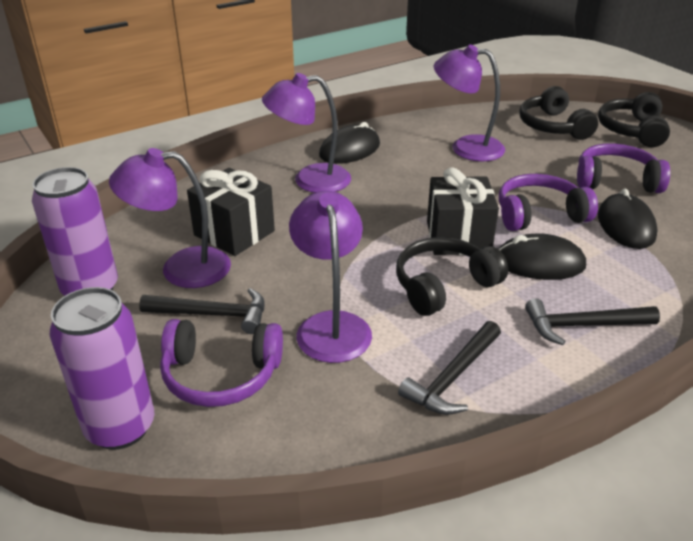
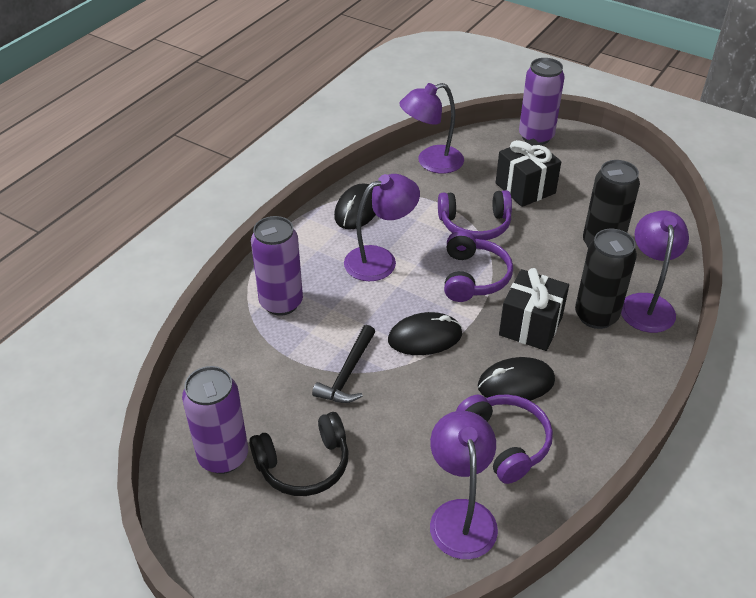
black can: 0 -> 2
black hammer: 3 -> 1
black headphones: 3 -> 1
purple can: 2 -> 3

